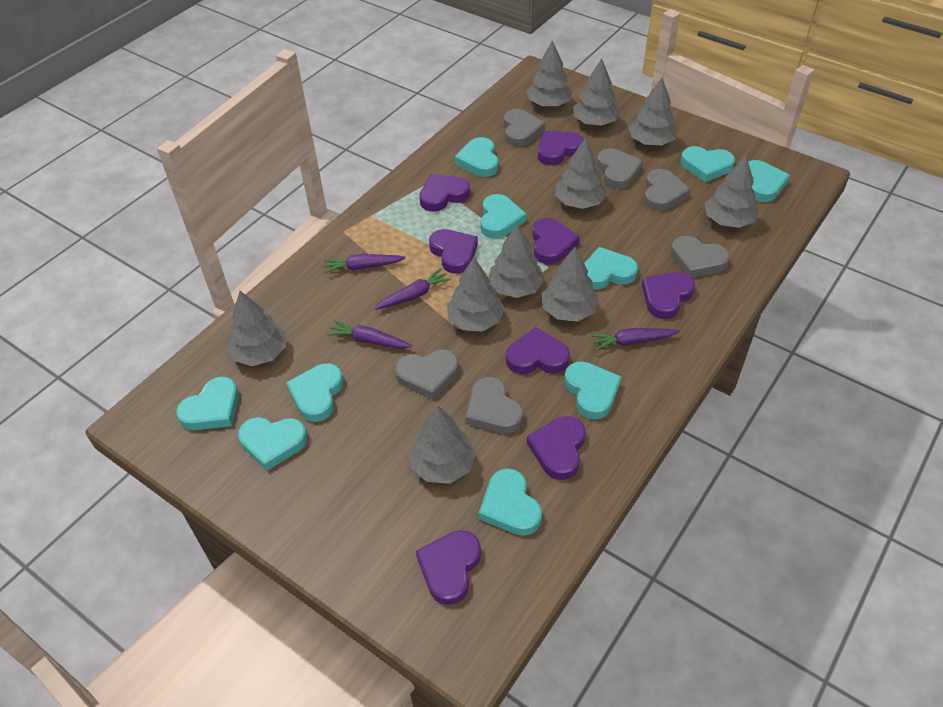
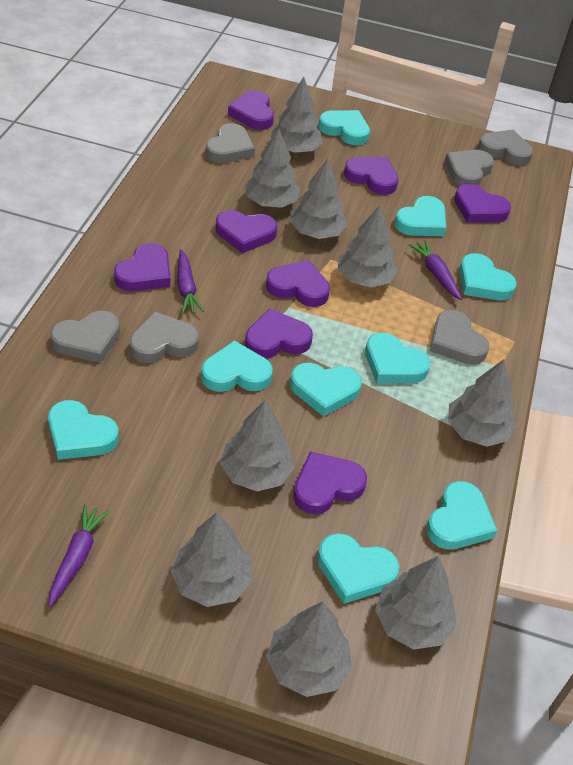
grey tree: 10 -> 9
purple carrot: 4 -> 3
turquoise heart: 10 -> 9

